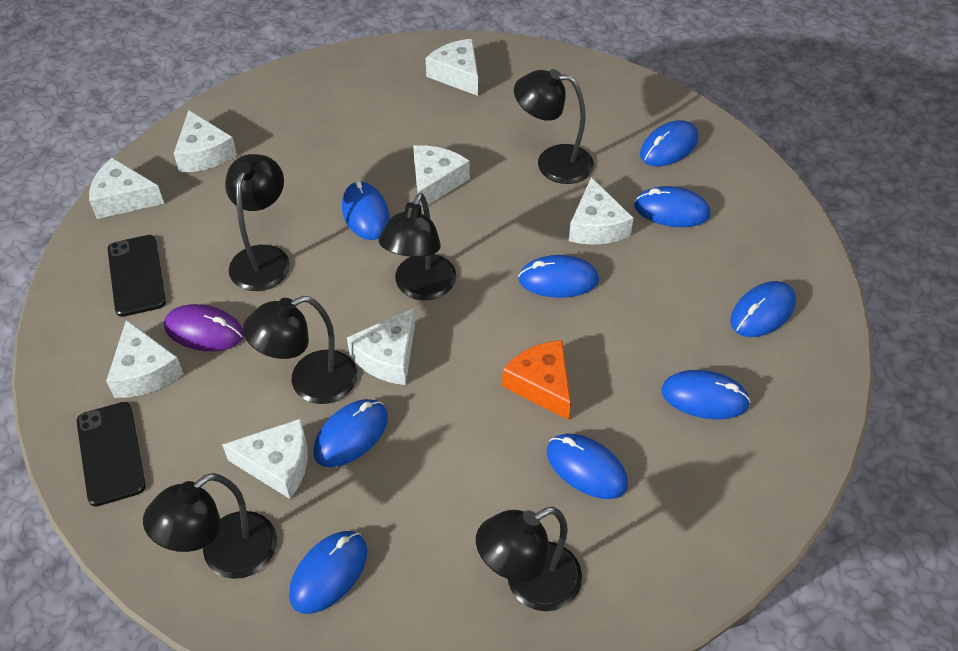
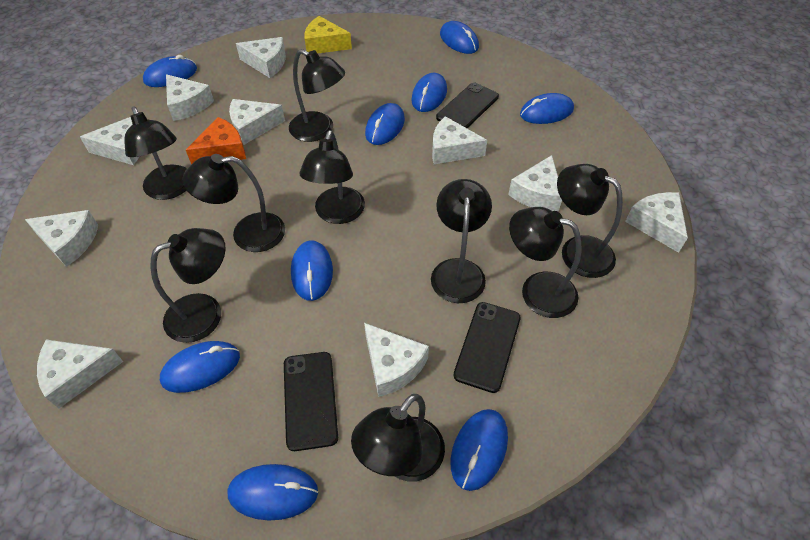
black lamp: 6 -> 9
black phone: 2 -> 3
purple mouse: 1 -> 0
white cheese: 8 -> 10
yellow cheese: 0 -> 1

